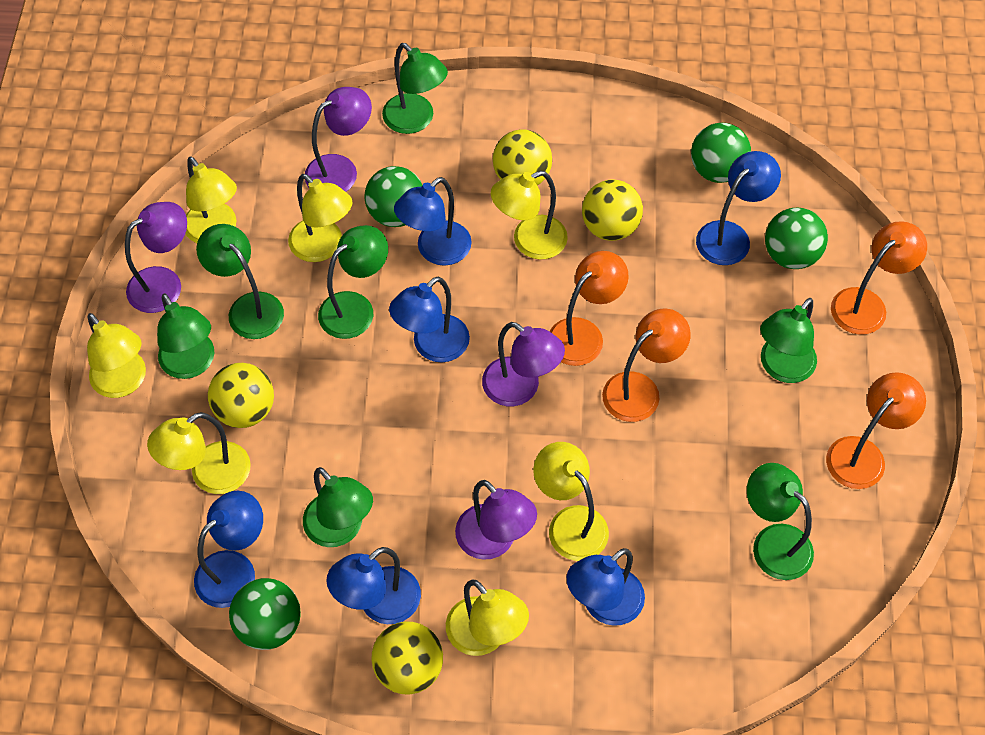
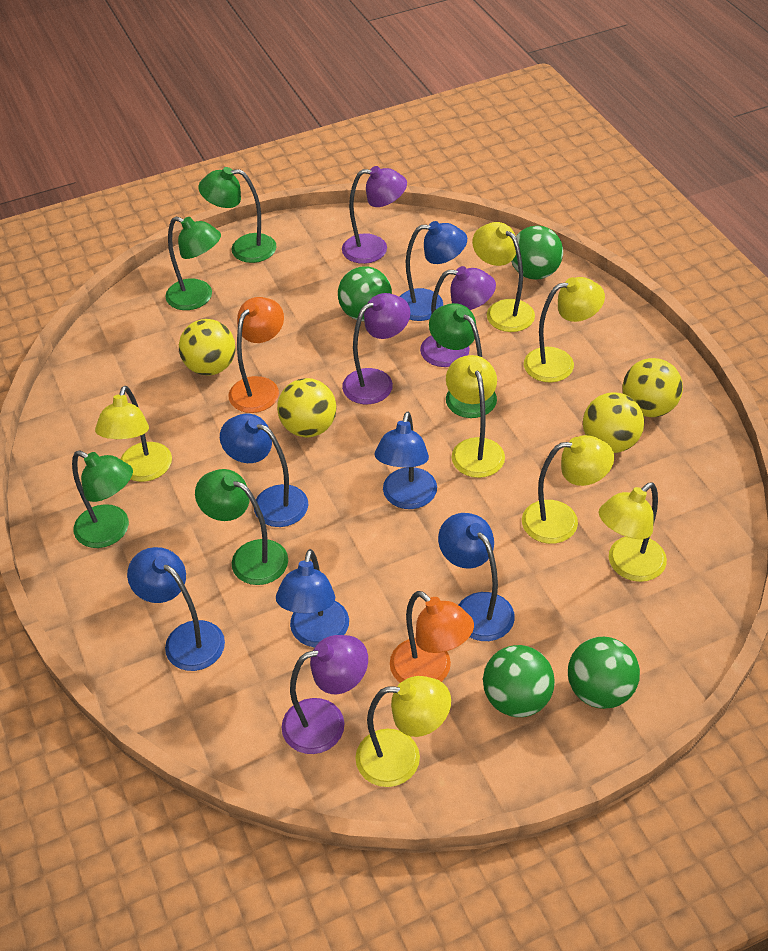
green lamp: 7 -> 5
orange lamp: 4 -> 2

